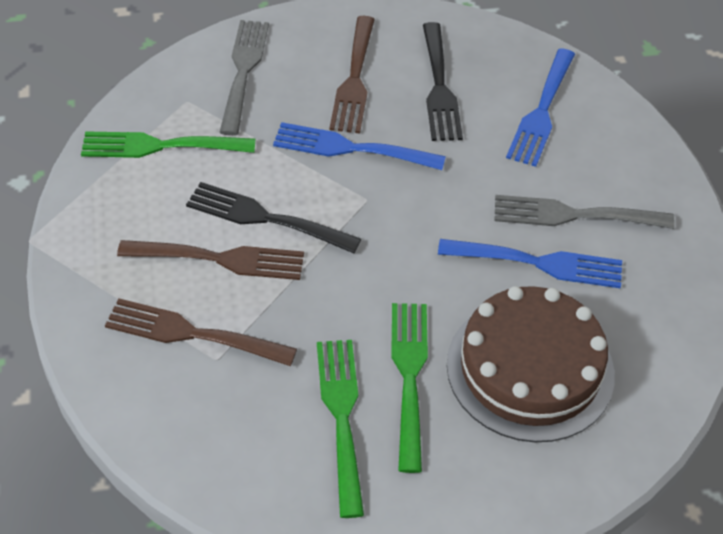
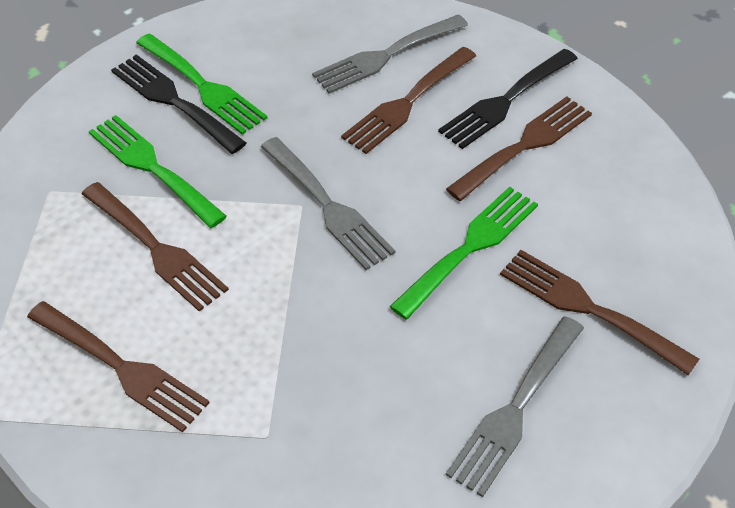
blue fork: 3 -> 0
brown cake: 1 -> 0
brown fork: 3 -> 5
grey fork: 2 -> 3

